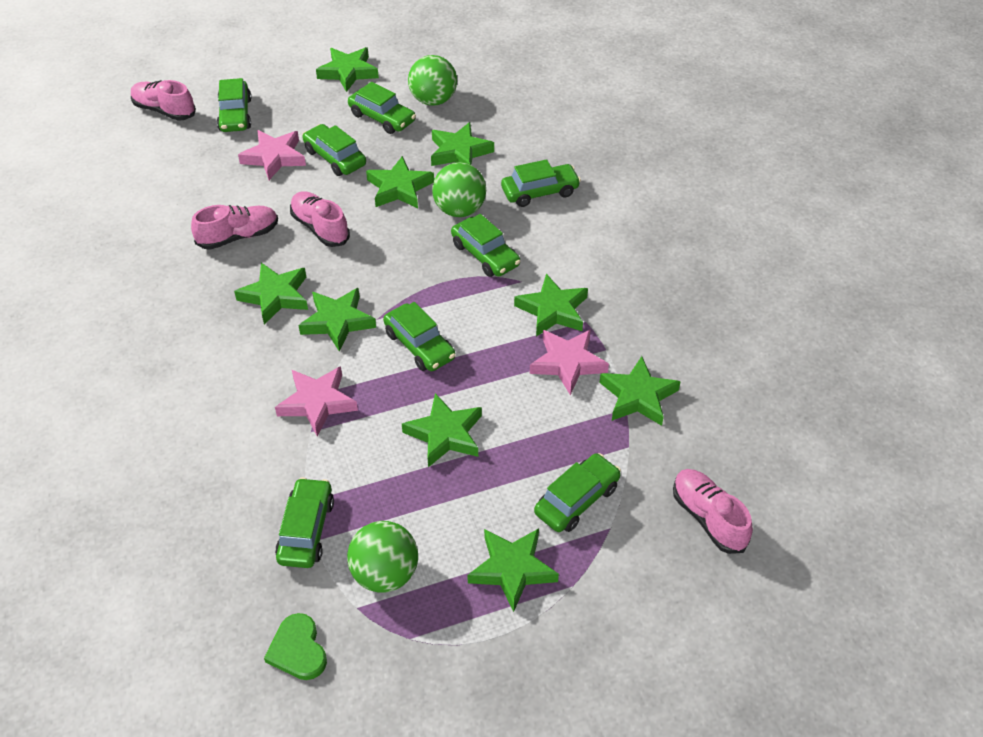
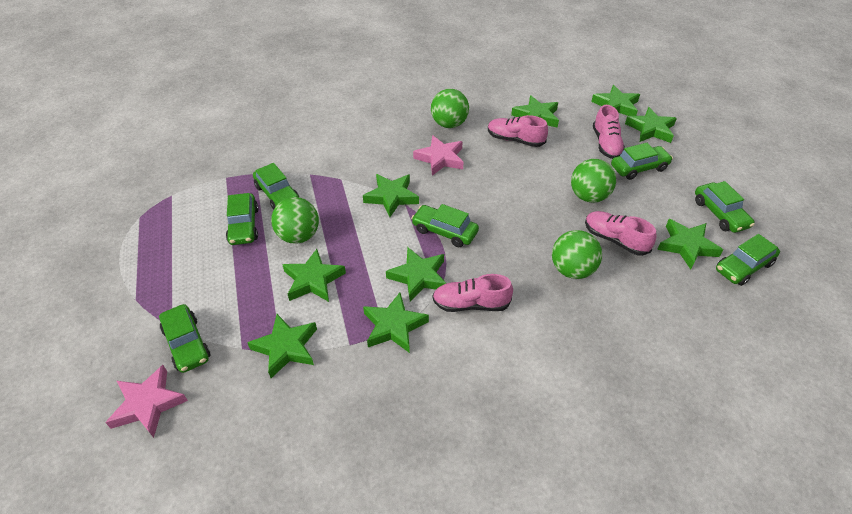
green ball: 3 -> 4
green car: 8 -> 7
green heart: 1 -> 0
pink star: 3 -> 2

